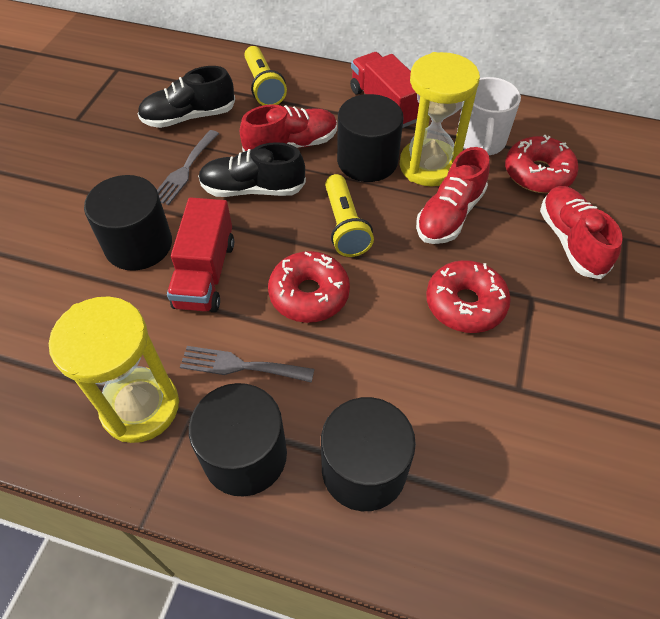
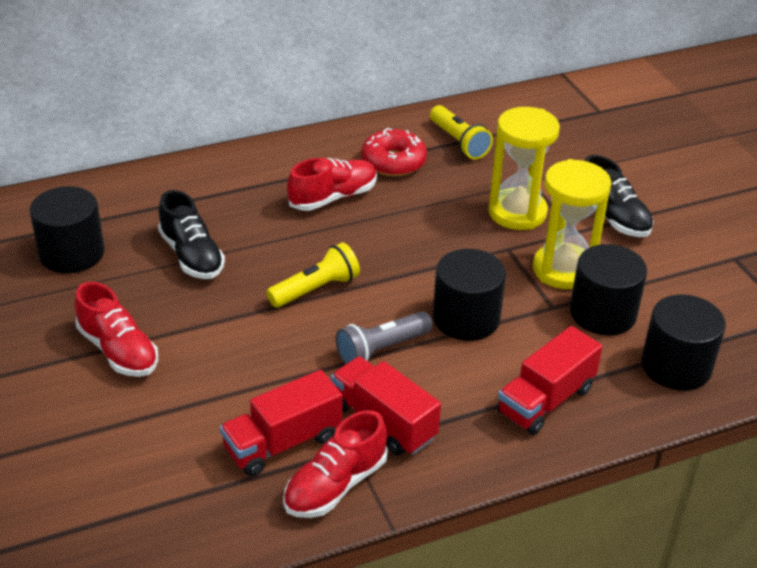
grey flashlight: 0 -> 1
grey fork: 2 -> 0
red donut: 3 -> 1
red truck: 2 -> 3
white mug: 1 -> 0

